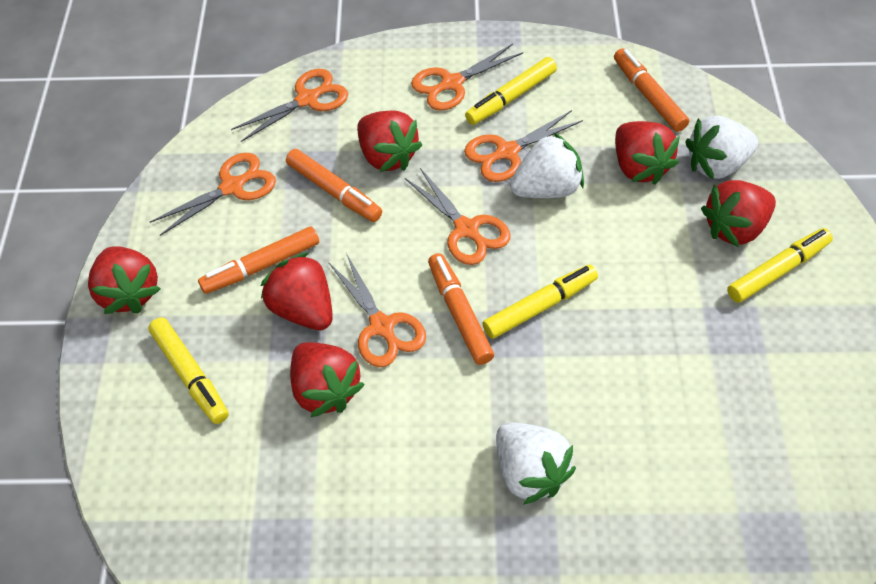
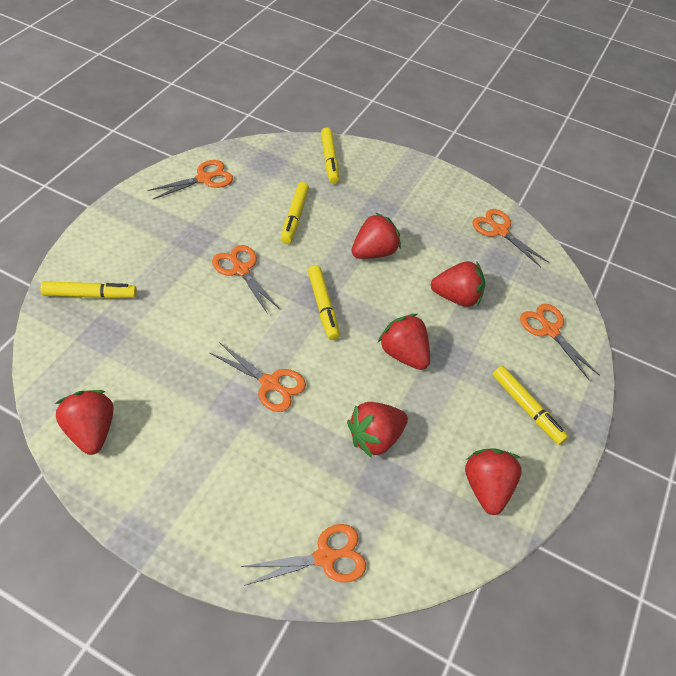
orange marker: 4 -> 0
white strawberry: 3 -> 0
yellow marker: 4 -> 5

